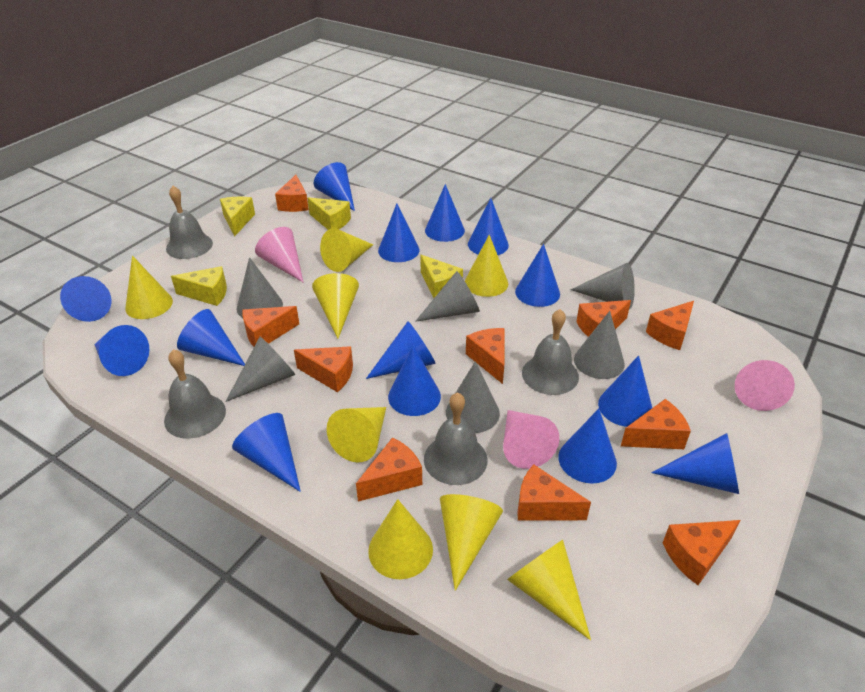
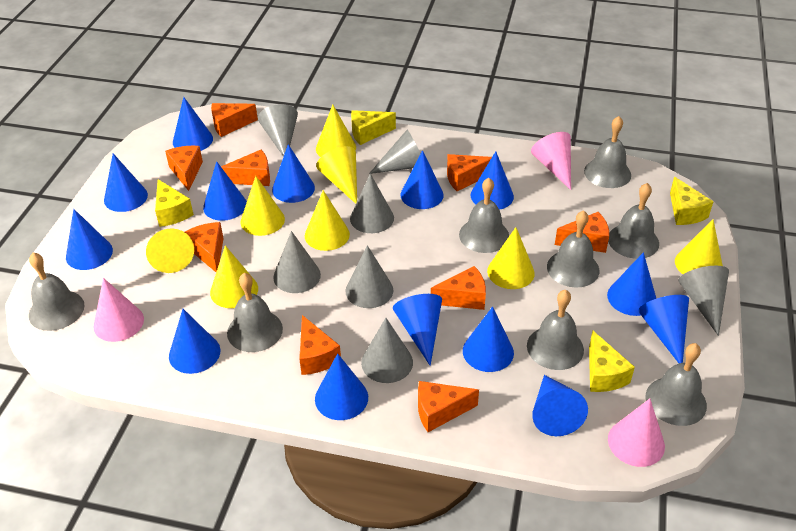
grey bell: 4 -> 8
grey cone: 6 -> 7
orange cheese: 10 -> 9

